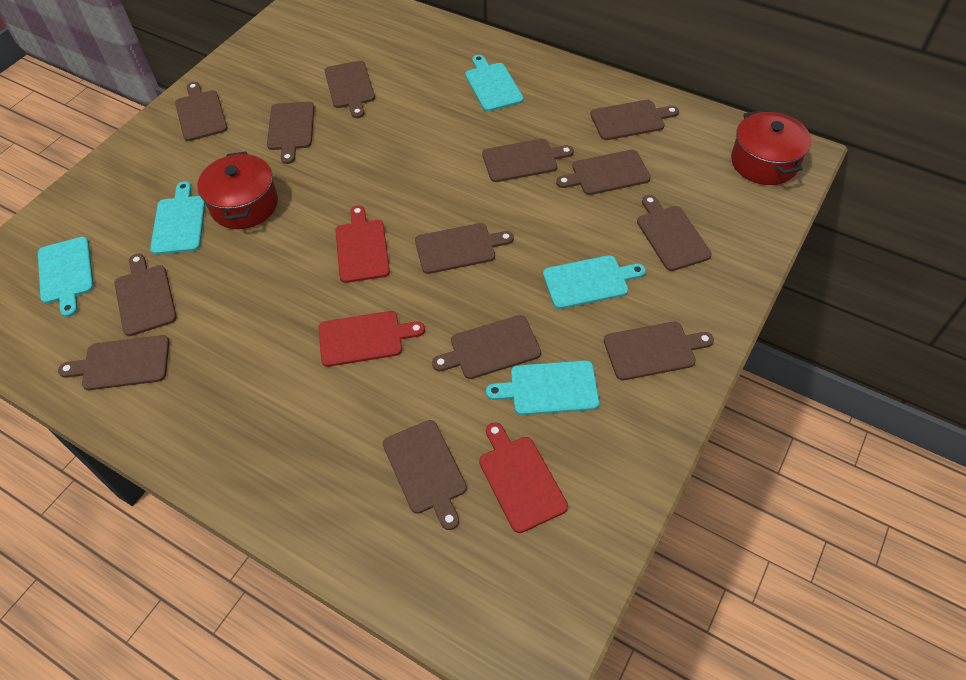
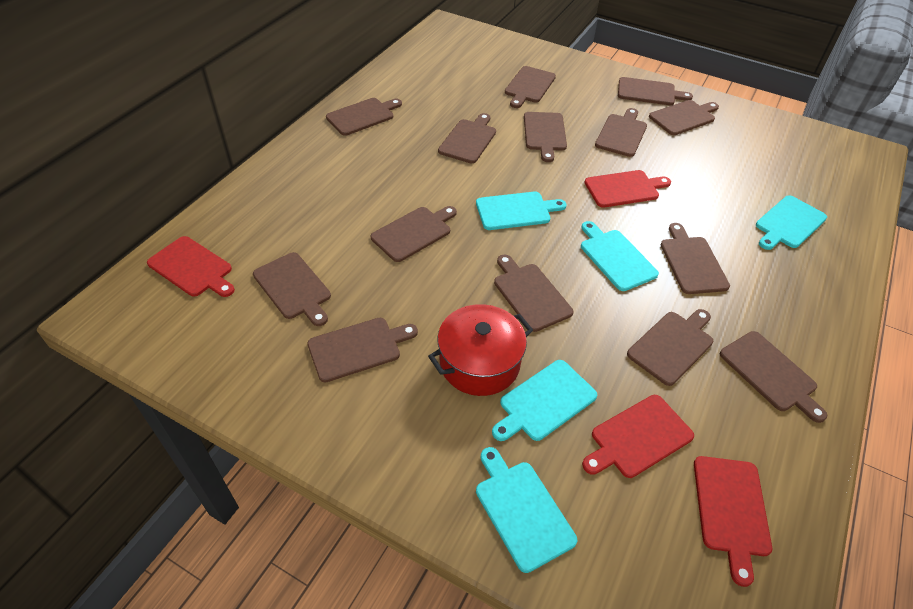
brown cutting board: 13 -> 14
red cutting board: 3 -> 4
red pot: 2 -> 1

